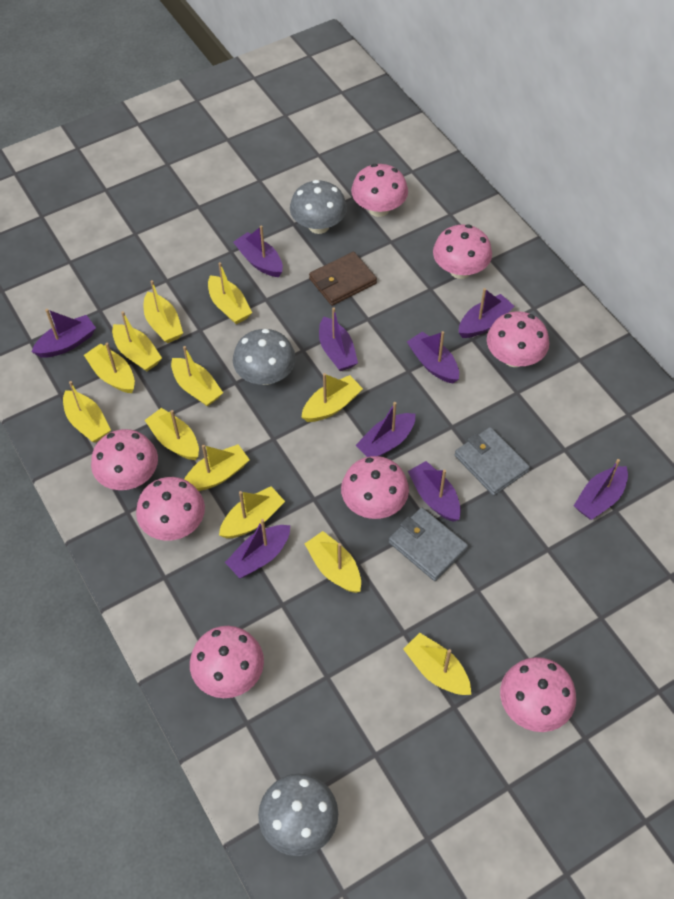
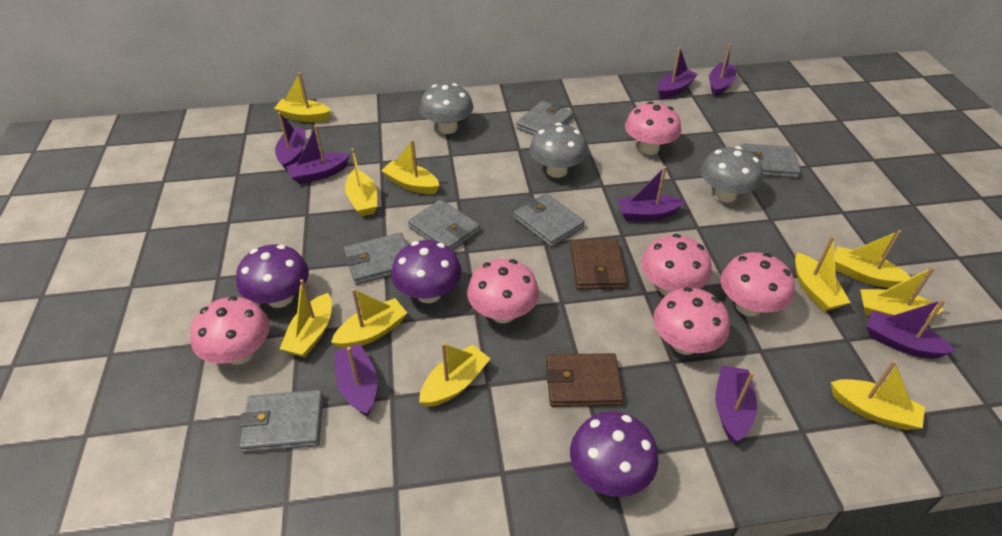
brown wallet: 1 -> 2
grey wallet: 2 -> 6
pink mushroom: 8 -> 6
purple boat: 9 -> 8
purple mushroom: 0 -> 3
yellow boat: 12 -> 10

